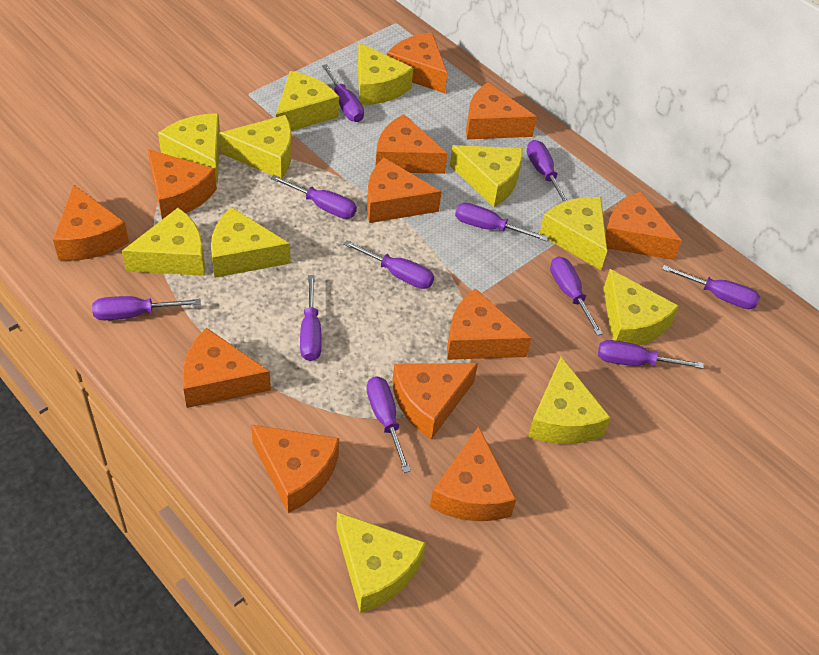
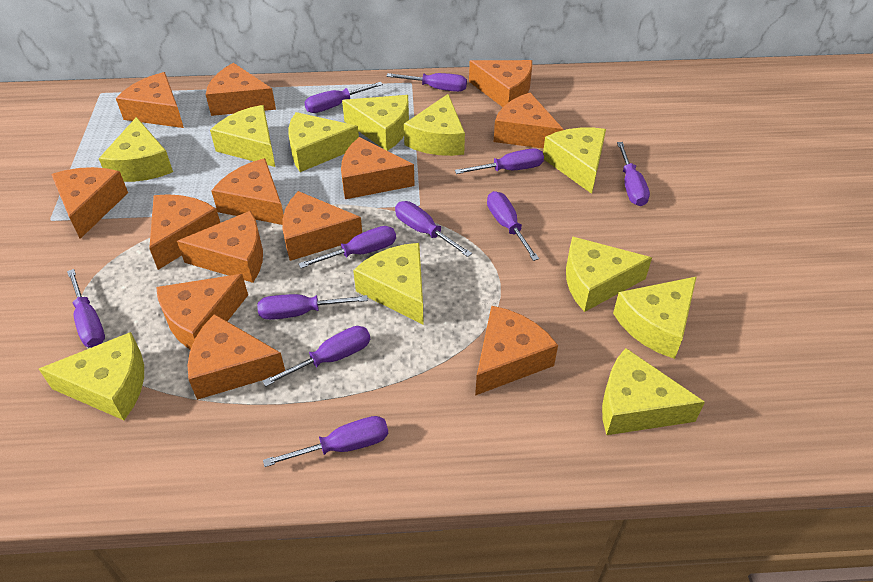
orange cheese: 12 -> 13

